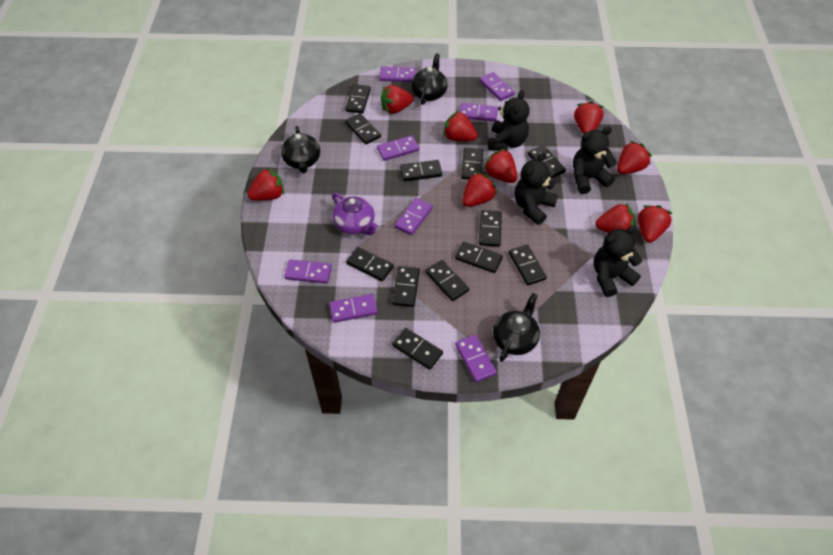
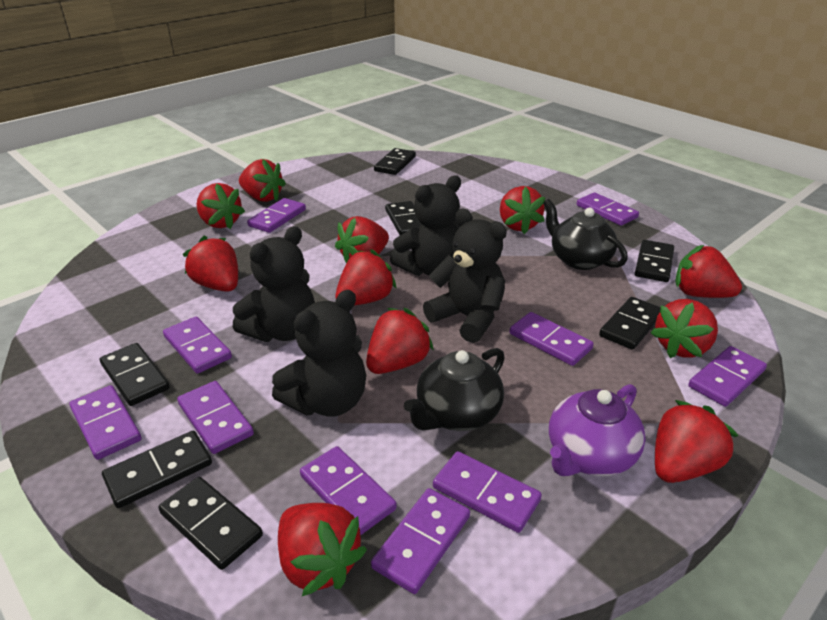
black domino: 12 -> 7
black teapot: 3 -> 2
purple domino: 8 -> 10
red strawberry: 9 -> 11

